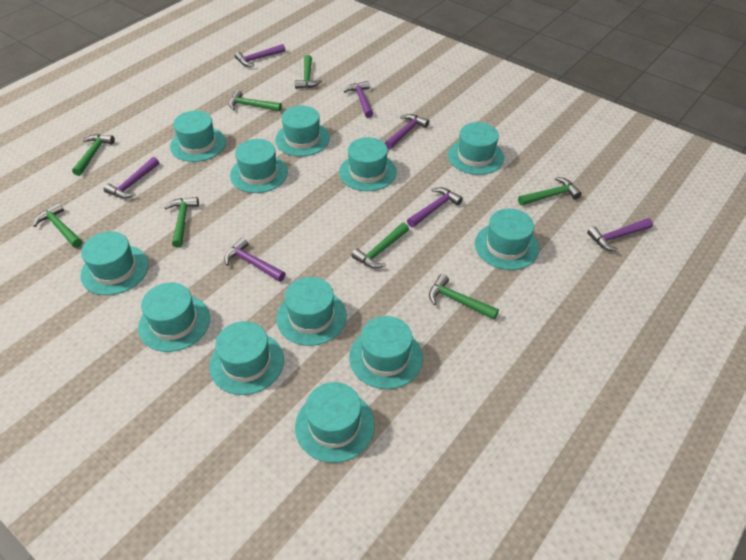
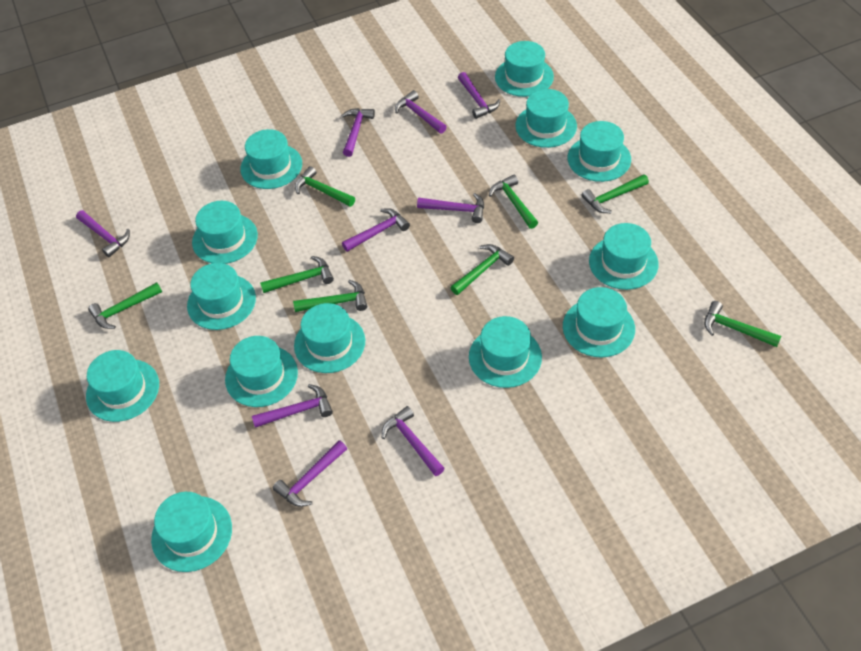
purple hammer: 7 -> 9
turquoise hat: 12 -> 13

